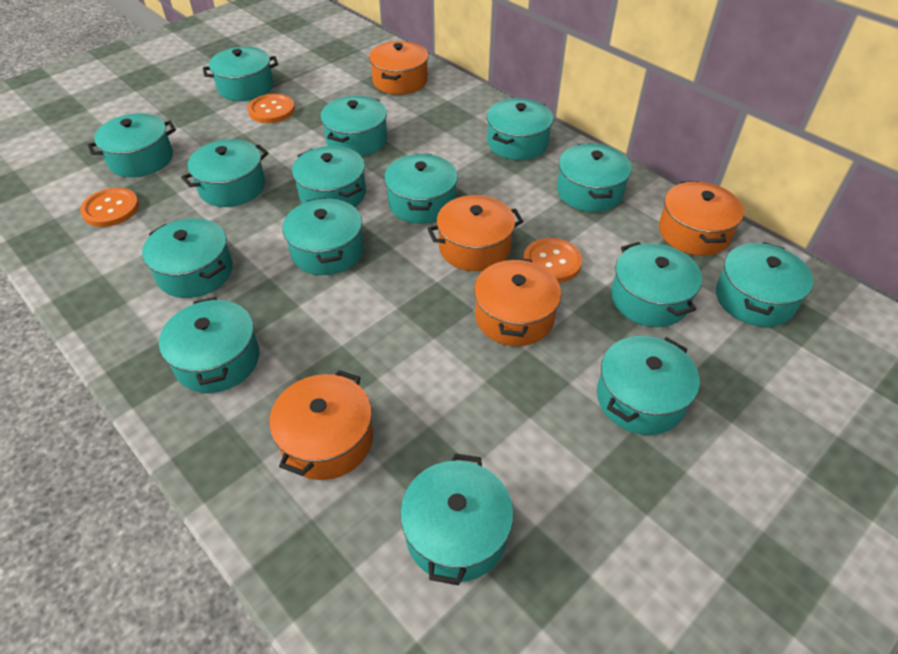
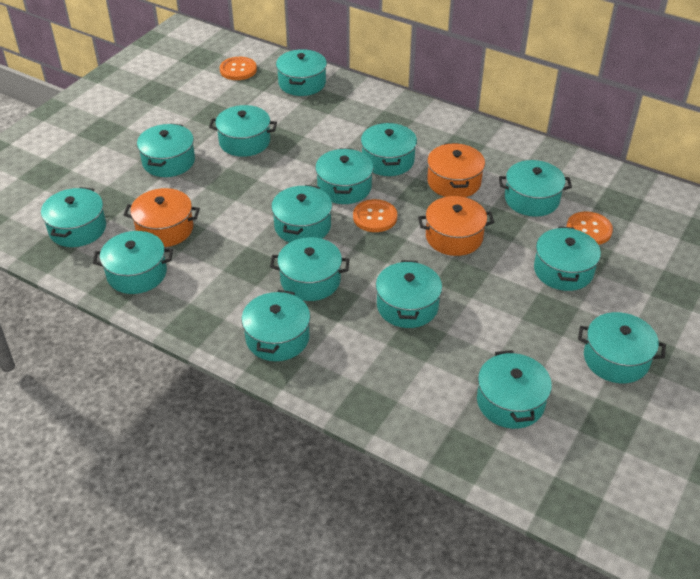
orange pot: 5 -> 3

